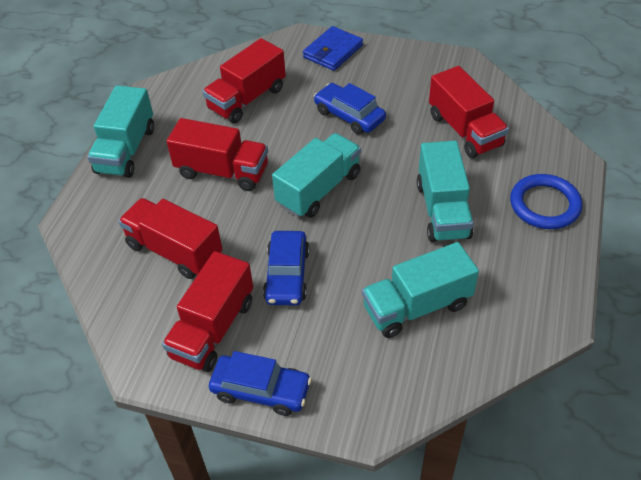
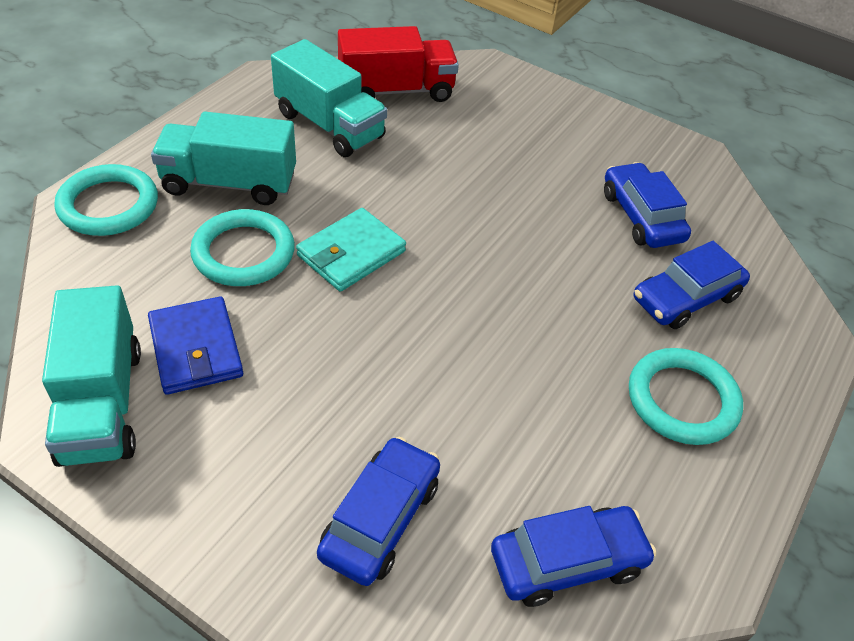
blue car: 3 -> 4
blue ring: 1 -> 0
red truck: 5 -> 1
turquoise ring: 0 -> 3
turquoise truck: 4 -> 3
turquoise wallet: 0 -> 1

